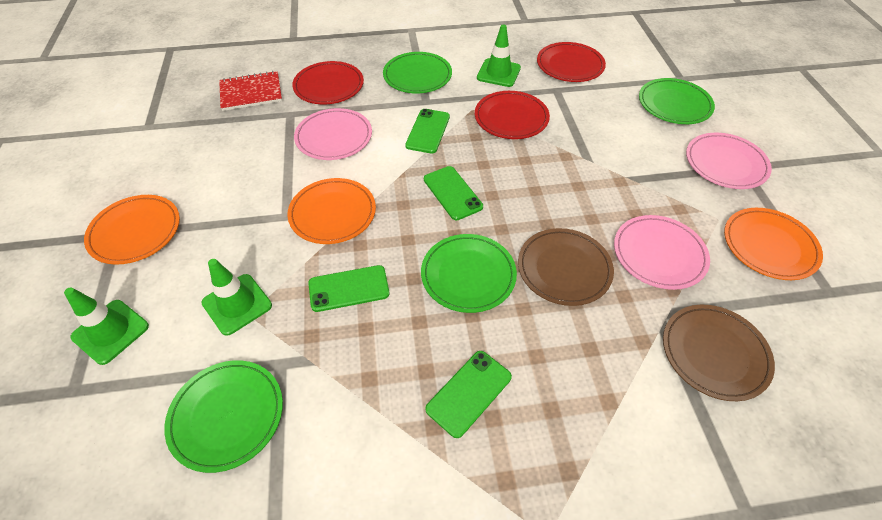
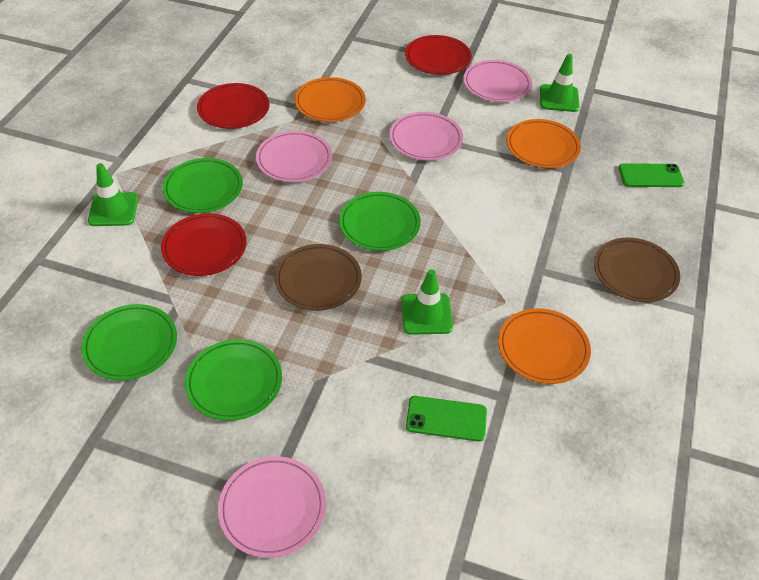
green phone: 4 -> 2
pink plate: 3 -> 4
red notebook: 1 -> 0

